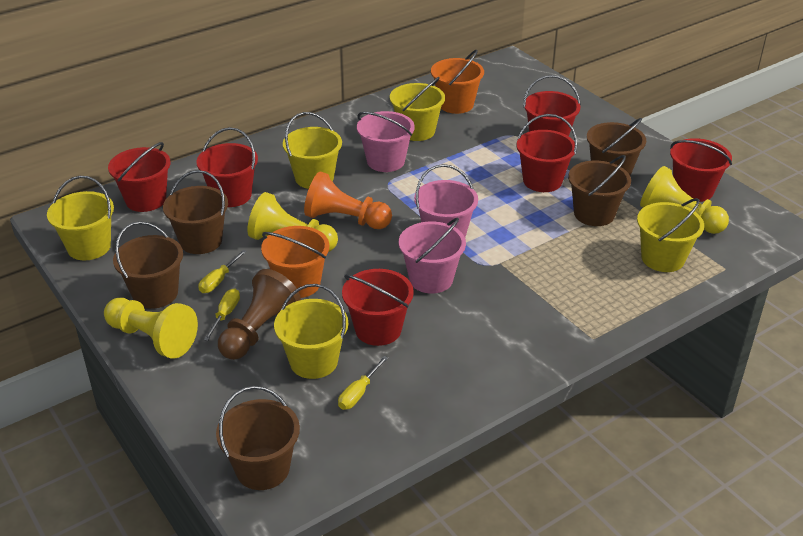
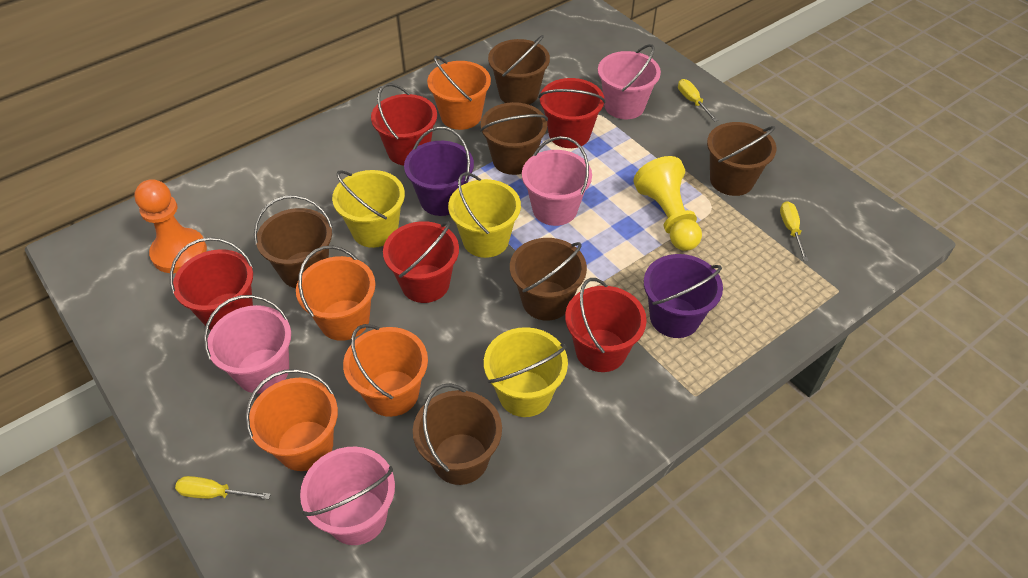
brown bucket: 5 -> 6
brown pawn: 1 -> 0
orange bucket: 2 -> 4
pink bucket: 3 -> 4
purple bucket: 0 -> 2
red bucket: 6 -> 5
yellow bucket: 5 -> 3
yellow pawn: 3 -> 1

